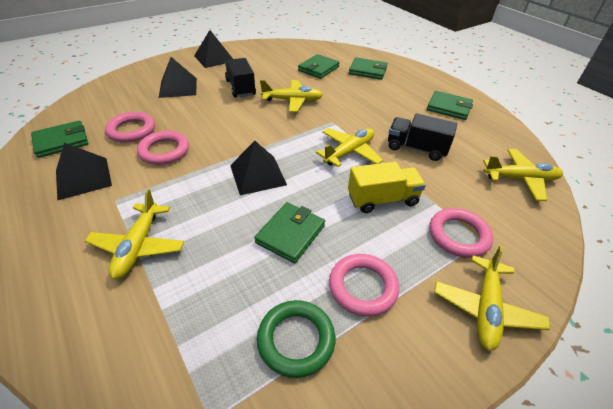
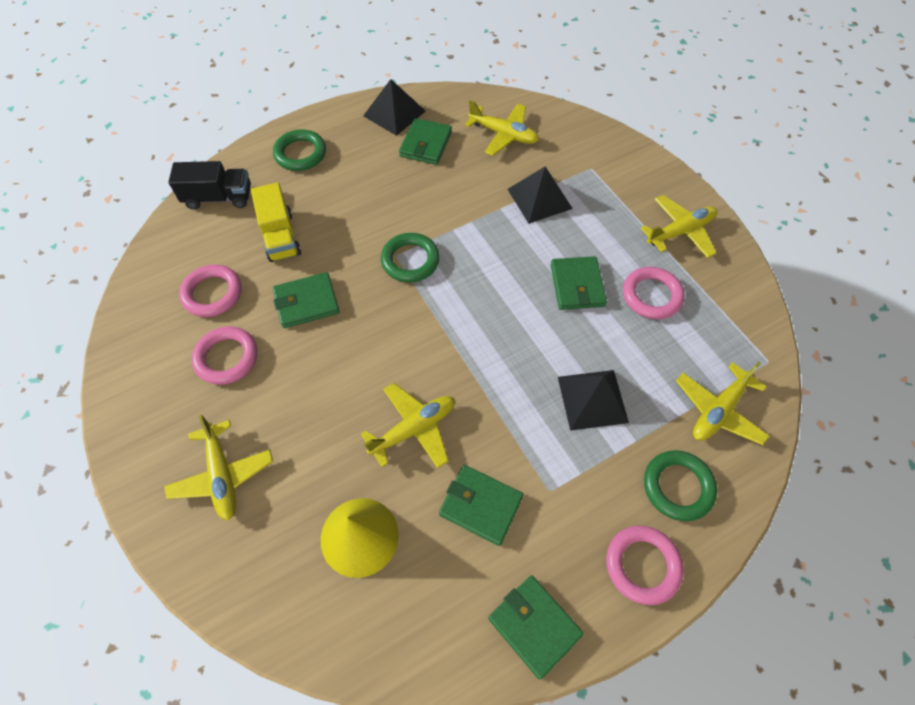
black pyramid: 4 -> 3
black truck: 2 -> 1
green ring: 1 -> 3
yellow cone: 0 -> 1

